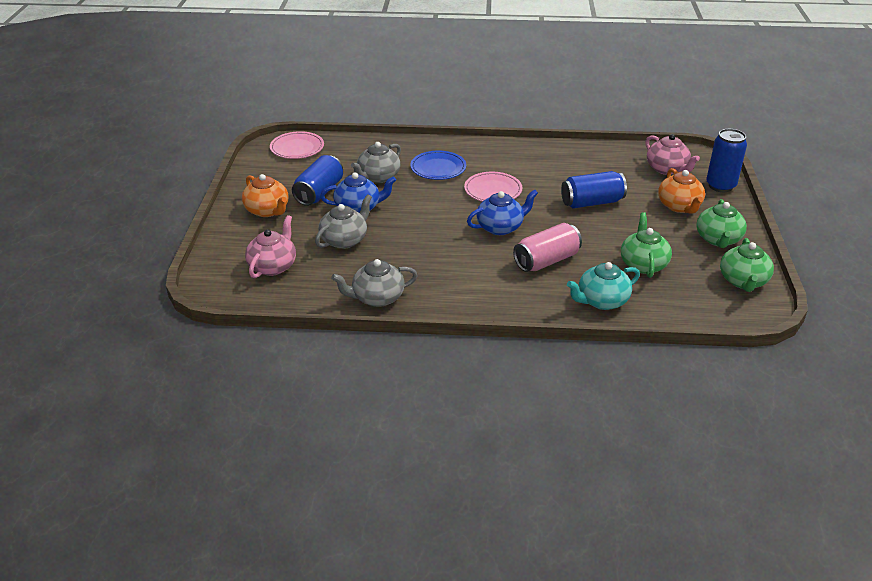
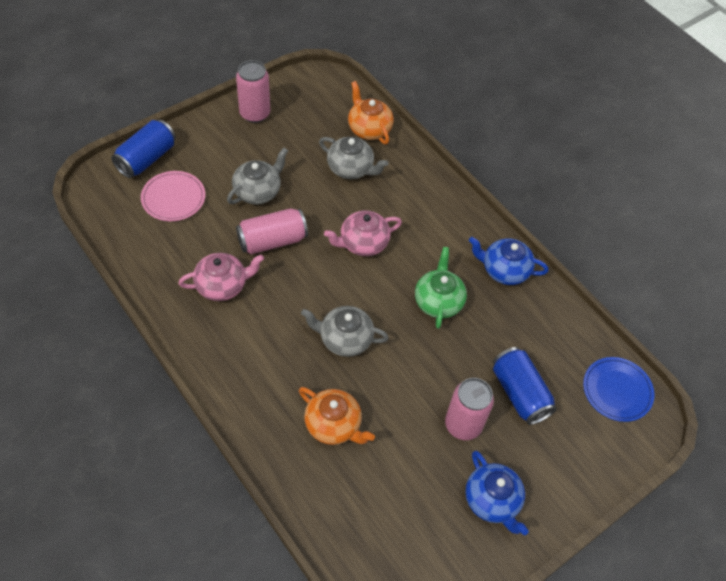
blue can: 3 -> 2
green teapot: 3 -> 1
pink can: 1 -> 3
pink plate: 2 -> 1
turquoise teapot: 1 -> 0

